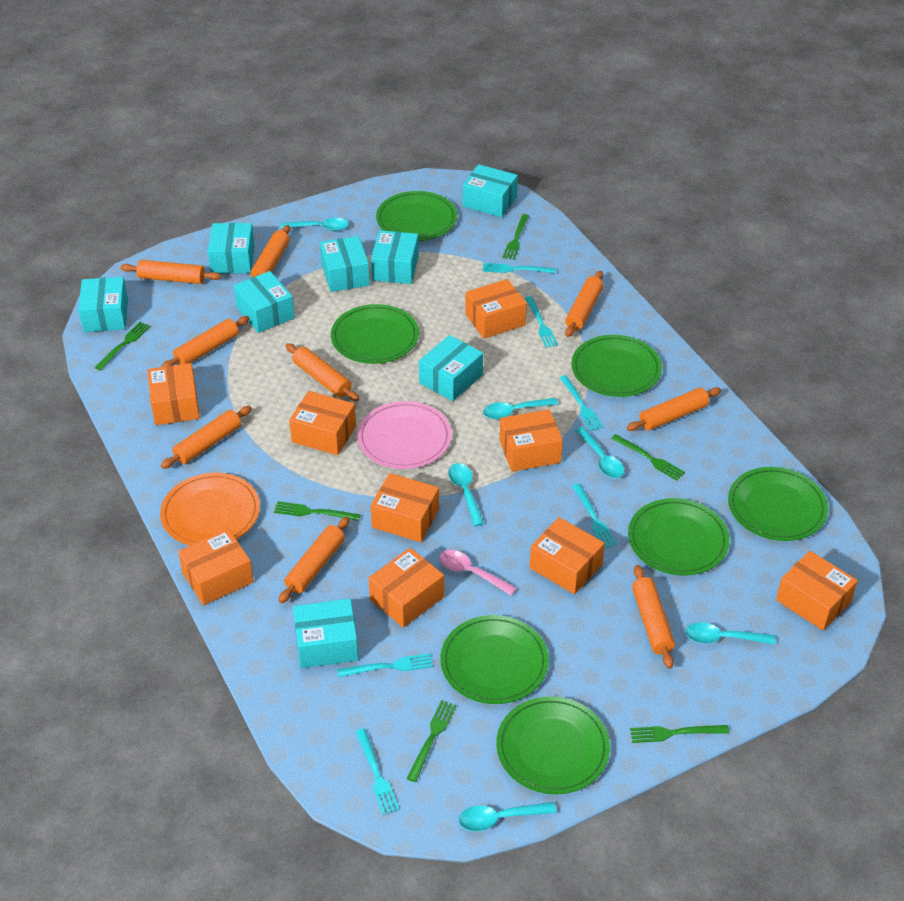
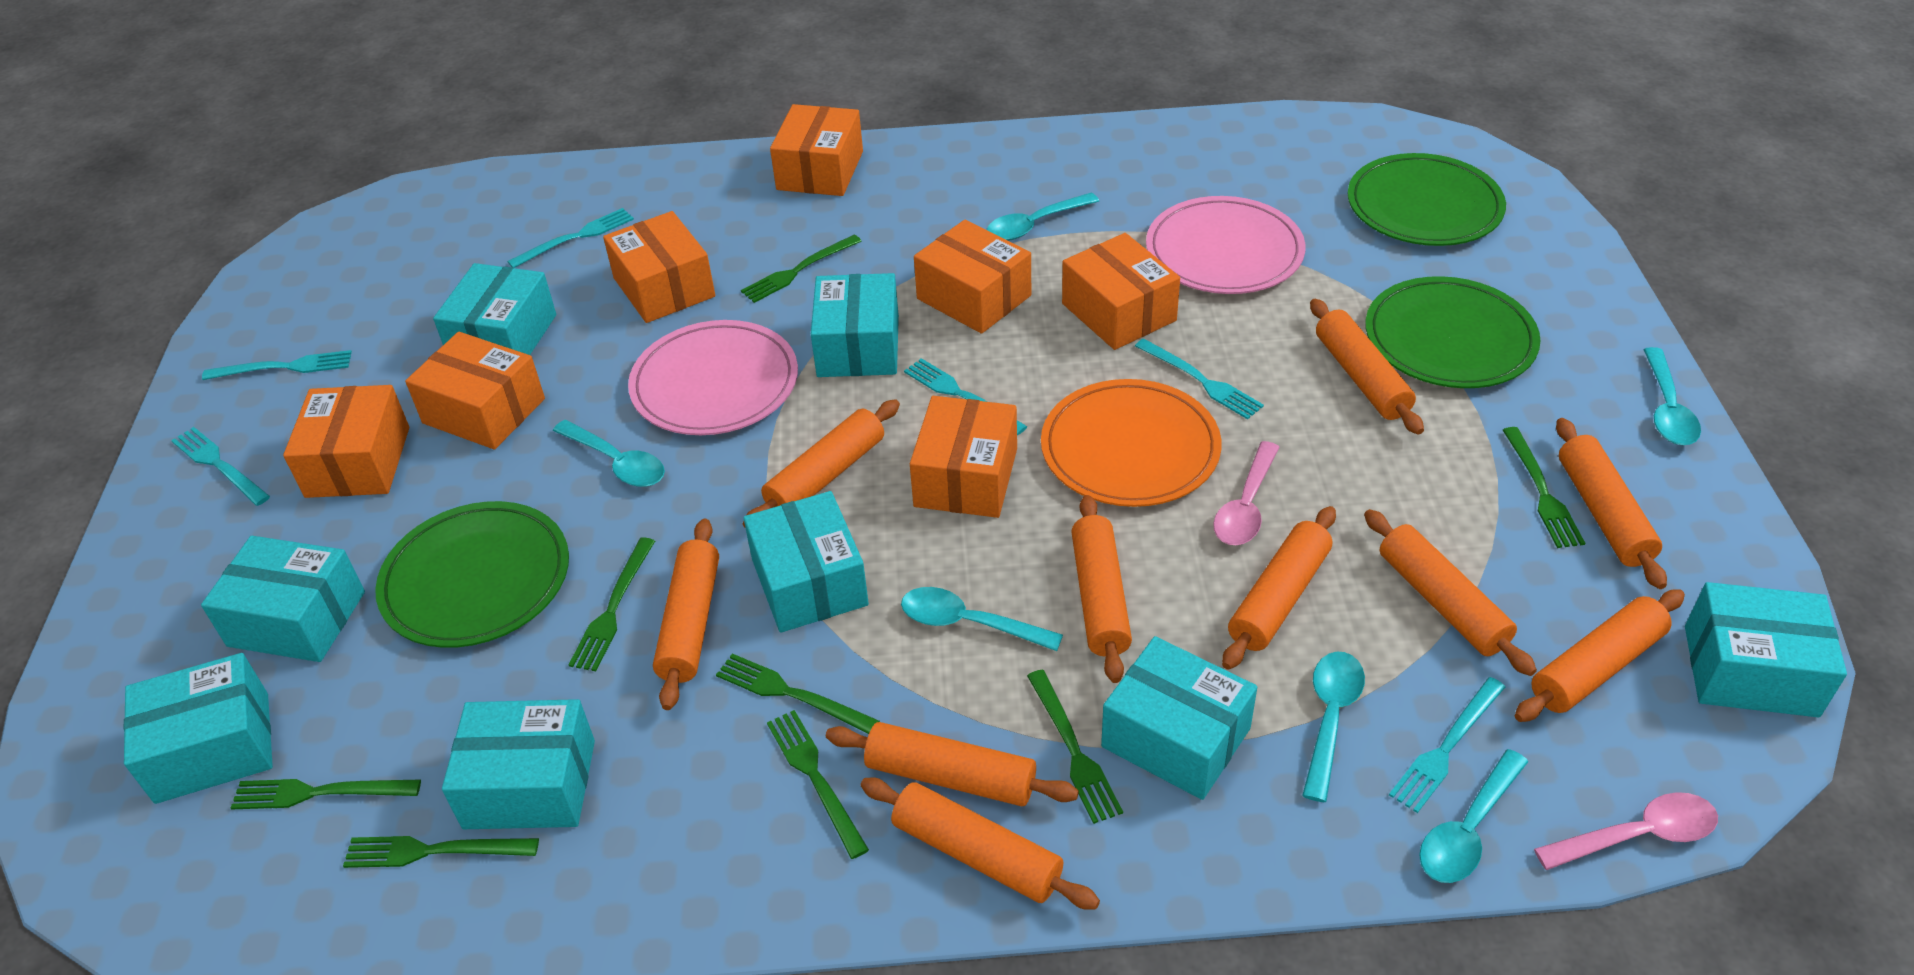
green fork: 6 -> 8
green plate: 7 -> 3
orange box: 9 -> 7
orange rolling pin: 9 -> 10
pink plate: 1 -> 2
pink spoon: 1 -> 2

